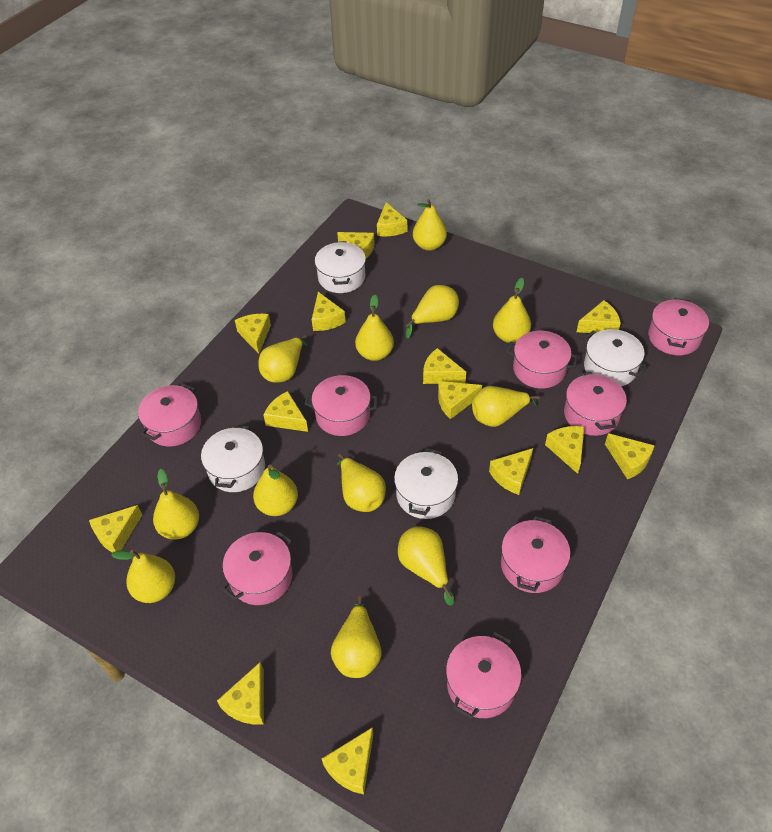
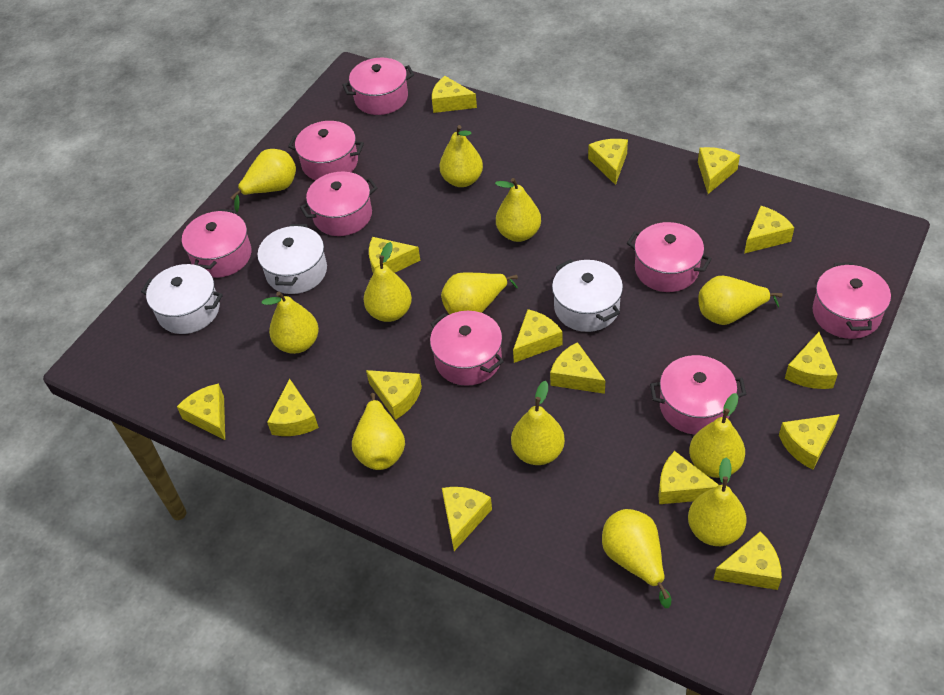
white pot: 4 -> 3
yellow cheese: 14 -> 15

